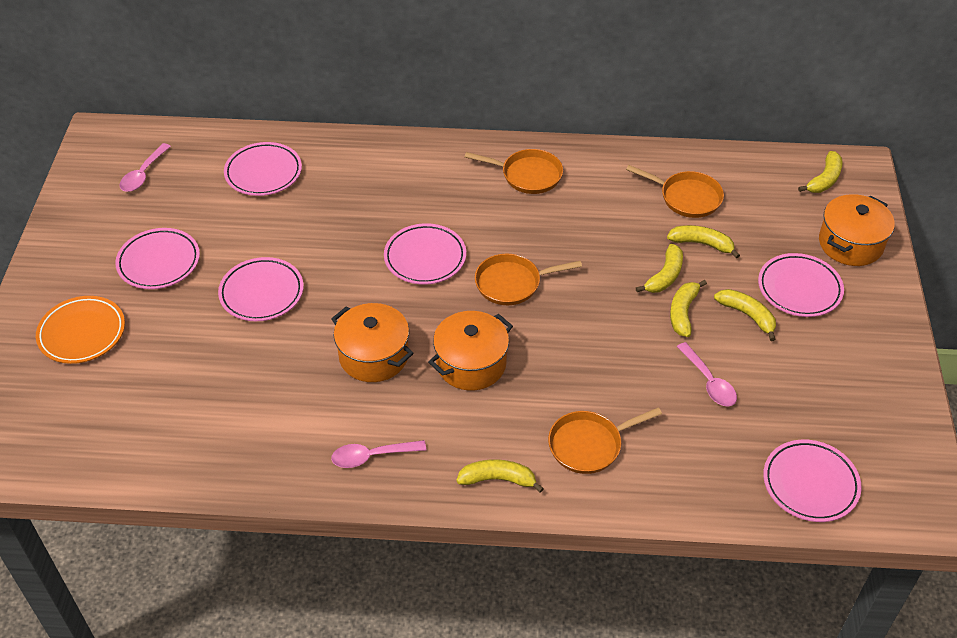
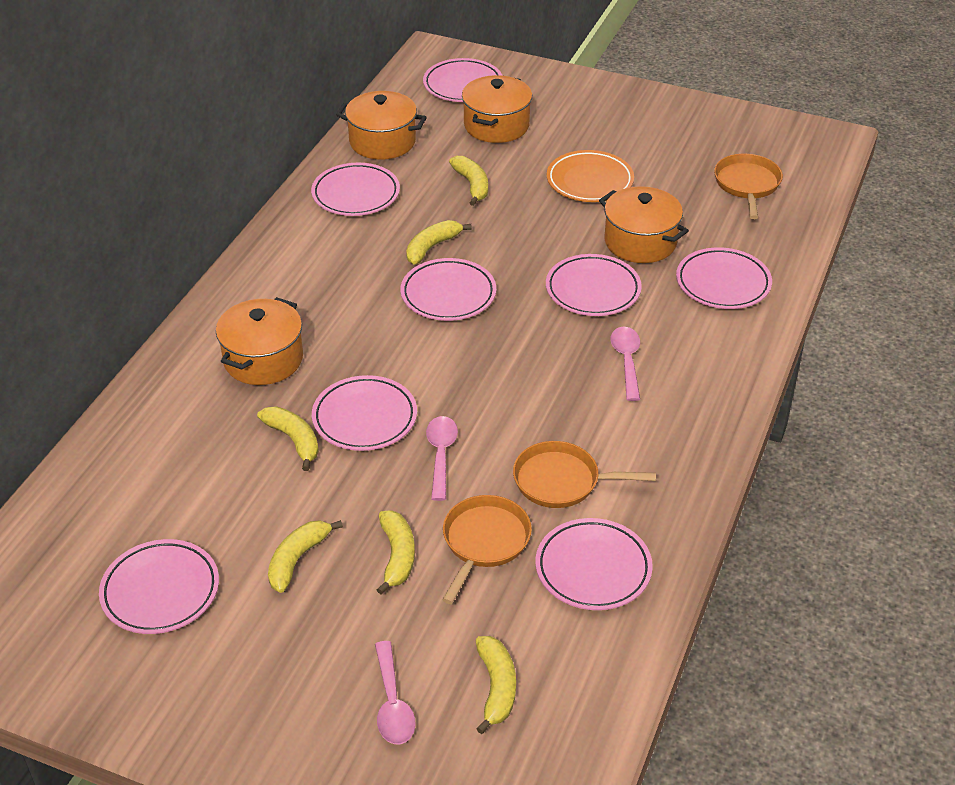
orange pan: 4 -> 3
orange pot: 3 -> 4
pink plate: 6 -> 8

